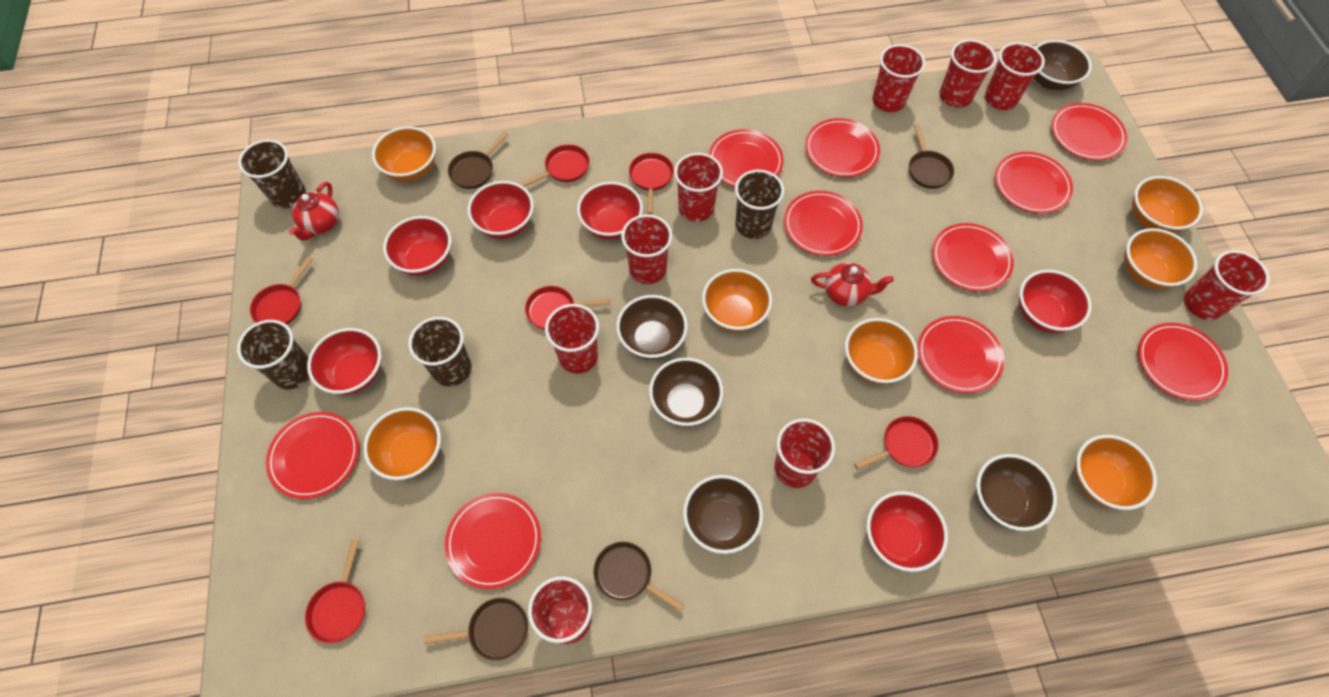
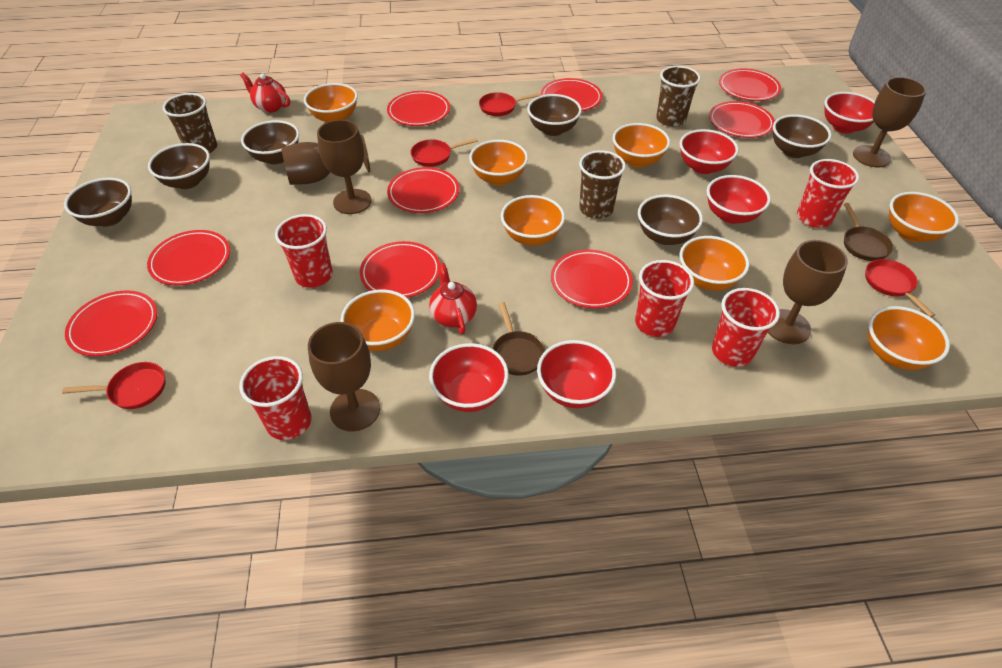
brown bowl: 5 -> 6
brown cup: 4 -> 3
brown goblet: 0 -> 5
brown pan: 4 -> 2
orange bowl: 7 -> 8
red bowl: 6 -> 5
red cup: 9 -> 5
red pan: 6 -> 4
red plate: 10 -> 9

